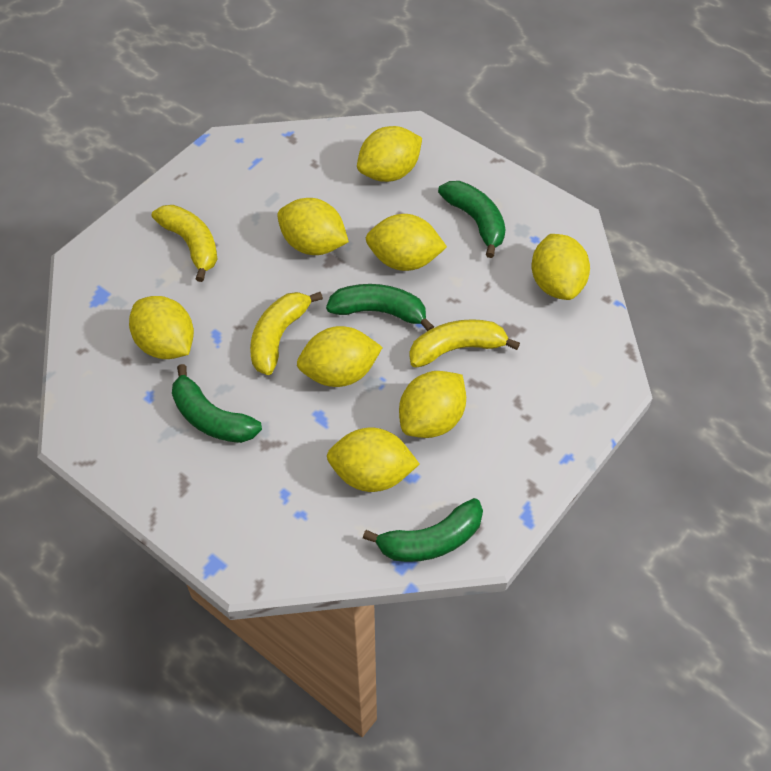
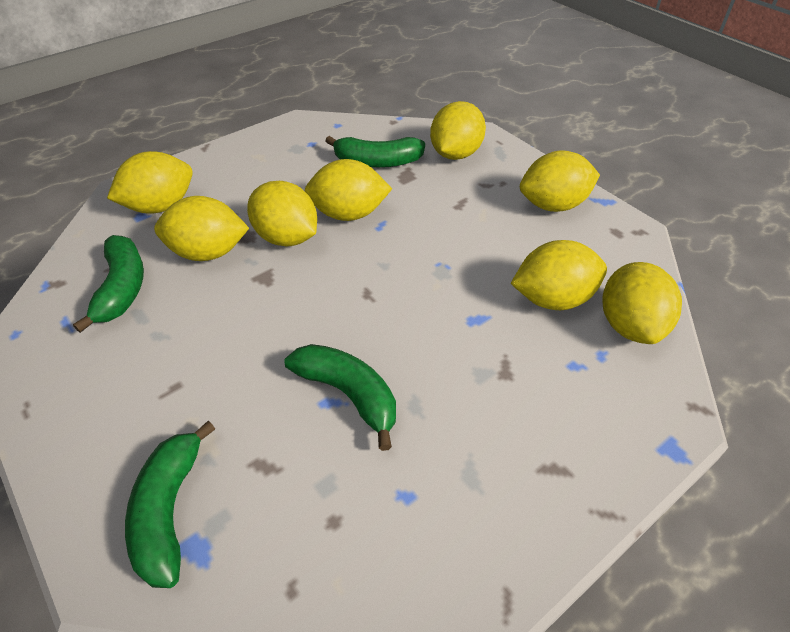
yellow banana: 3 -> 0

